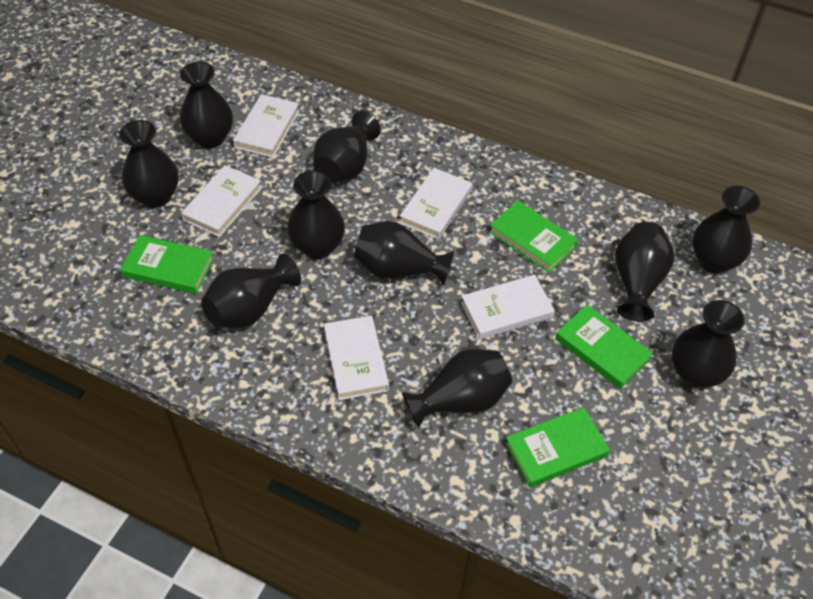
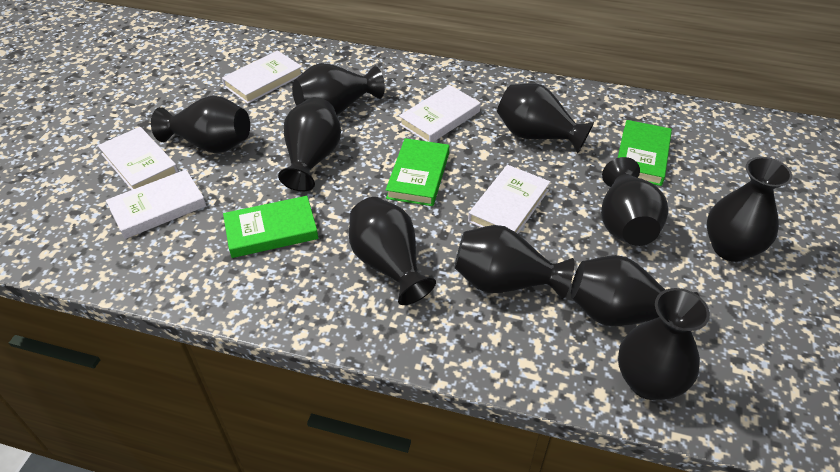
green book: 4 -> 3

